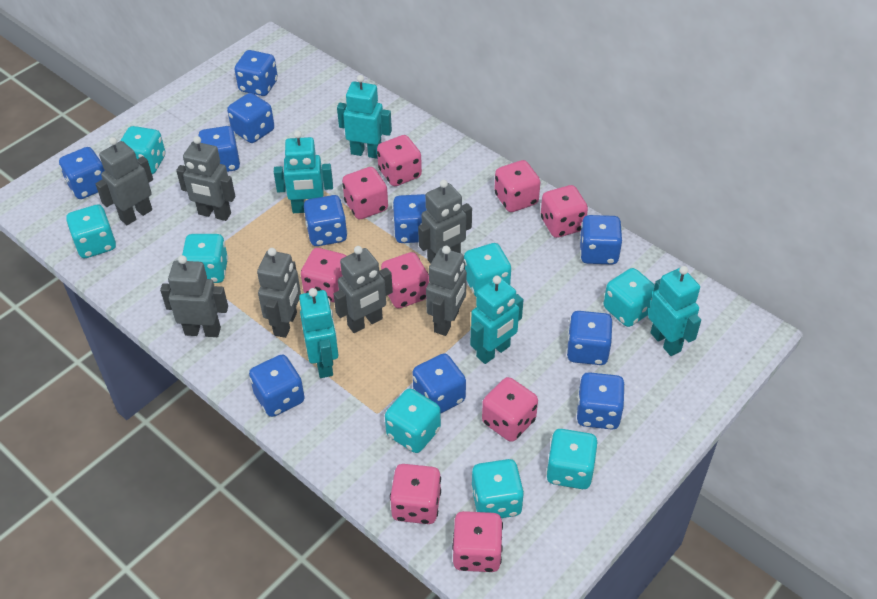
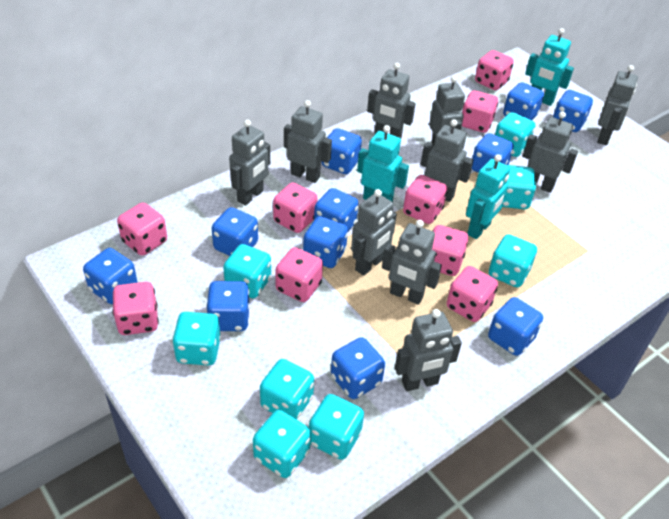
grey robot: 7 -> 10
turquoise robot: 5 -> 3

